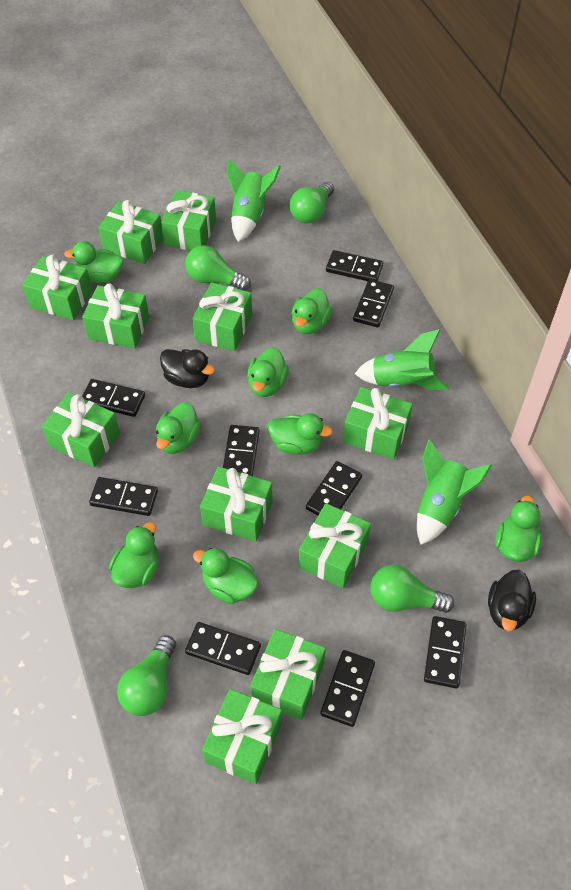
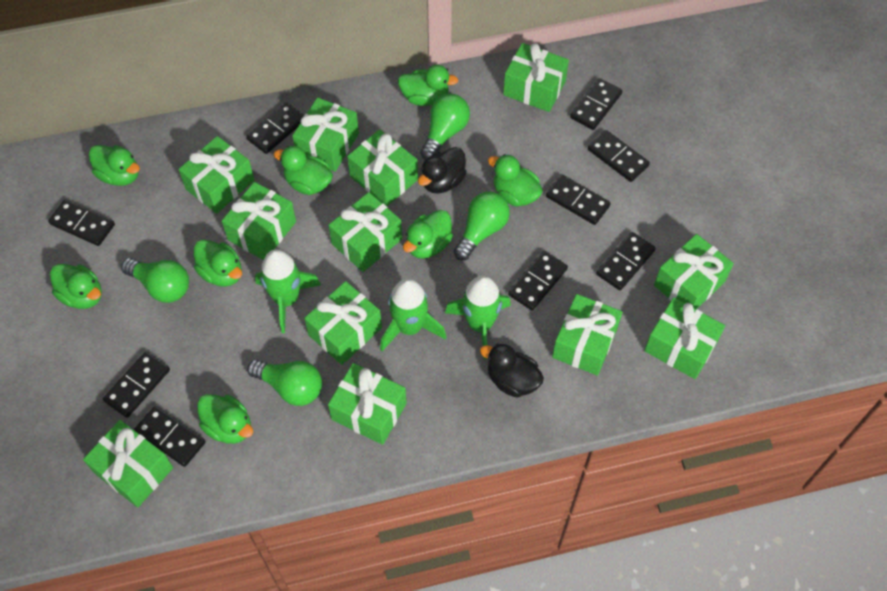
green gift: 11 -> 12

